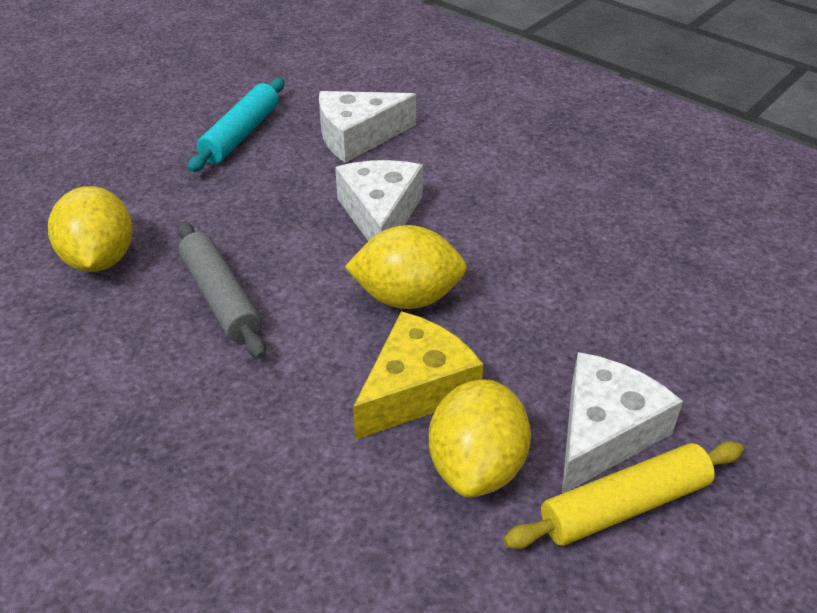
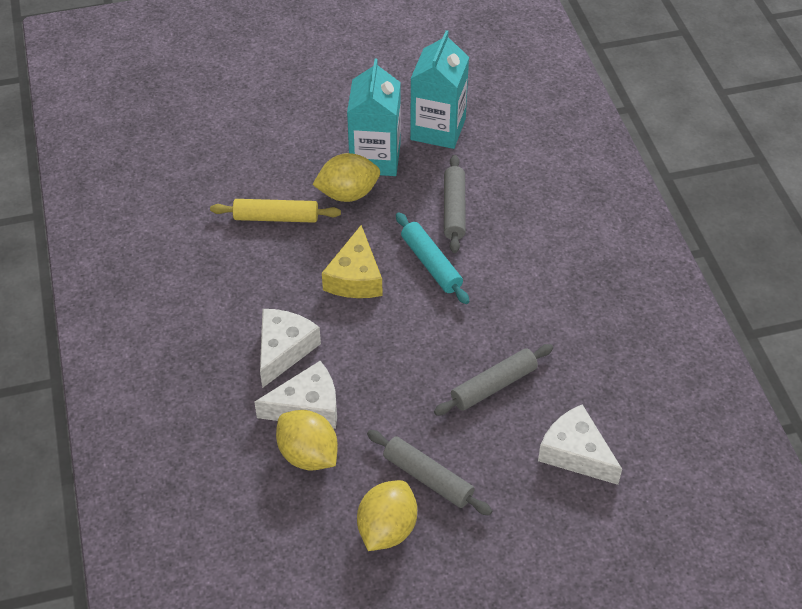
grey rolling pin: 1 -> 3
turquoise carton: 0 -> 2

